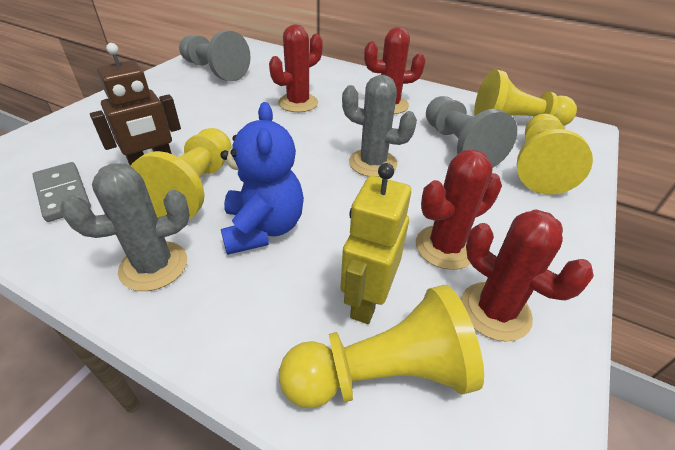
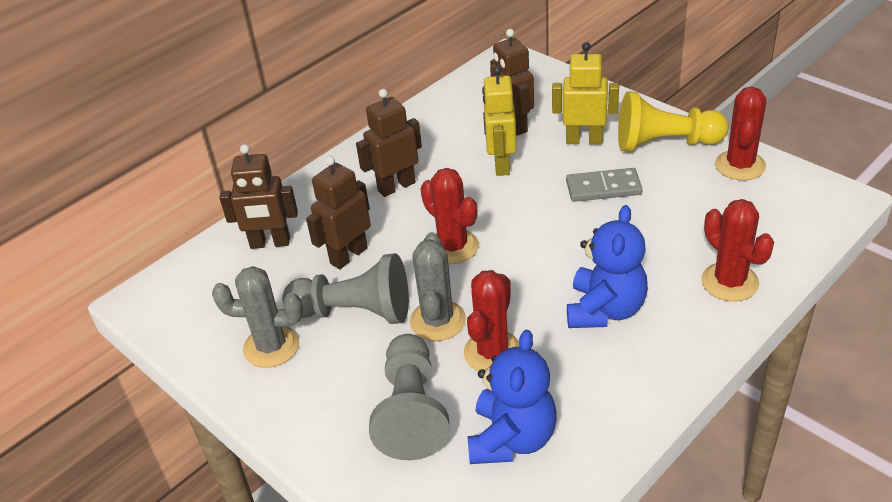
blue teddy bear: 1 -> 2
brown robot: 1 -> 4
yellow pawn: 4 -> 1
yellow robot: 1 -> 2

